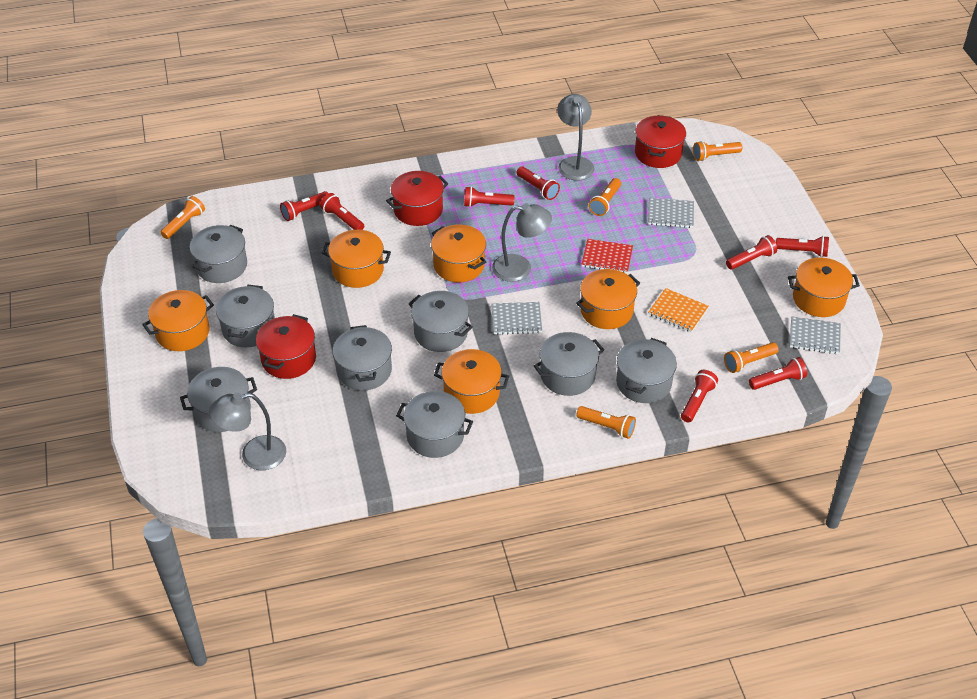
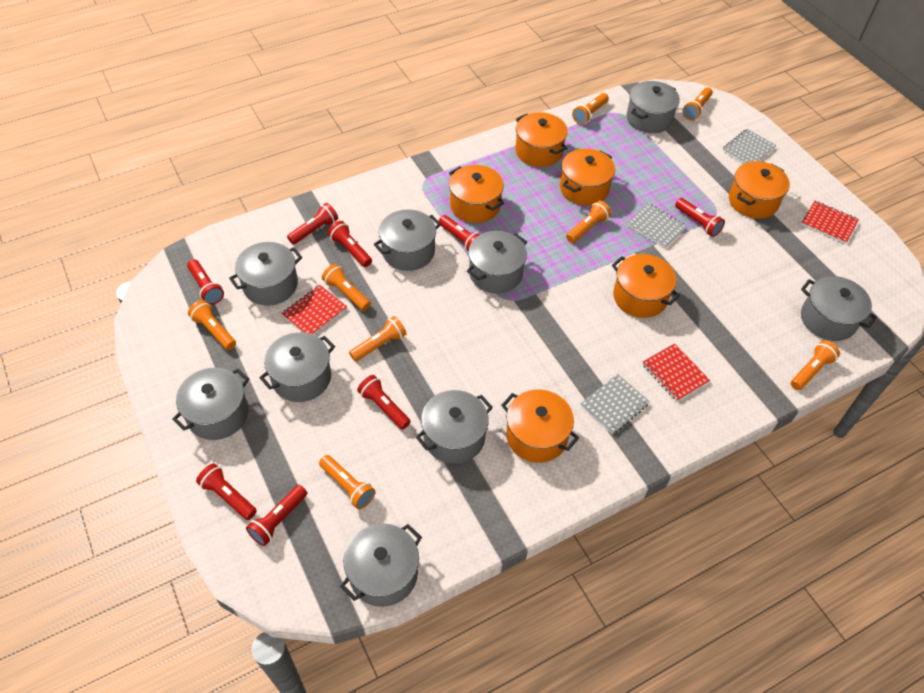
grey lamp: 3 -> 0
grey pot: 8 -> 9
orange flashlight: 5 -> 8
orange notebook: 1 -> 0
red notebook: 1 -> 3
red pot: 3 -> 0

